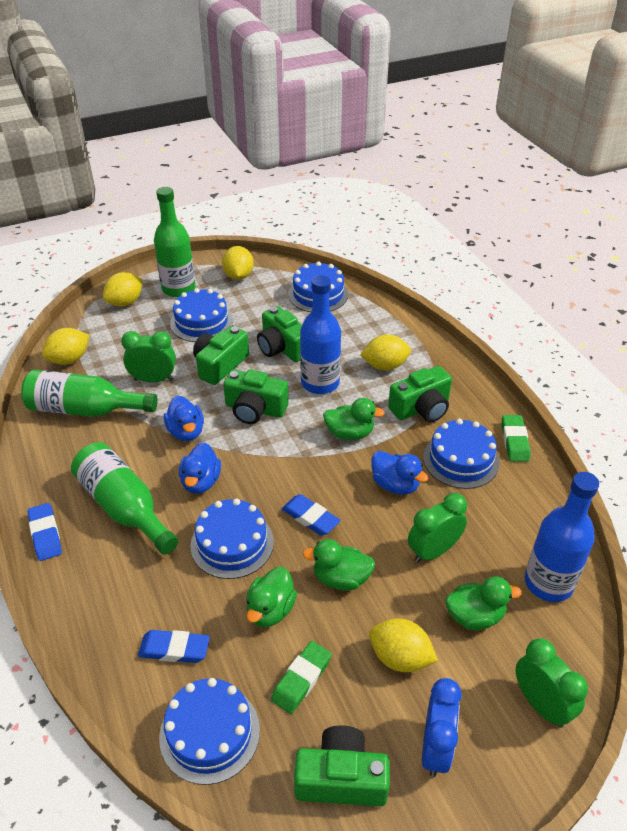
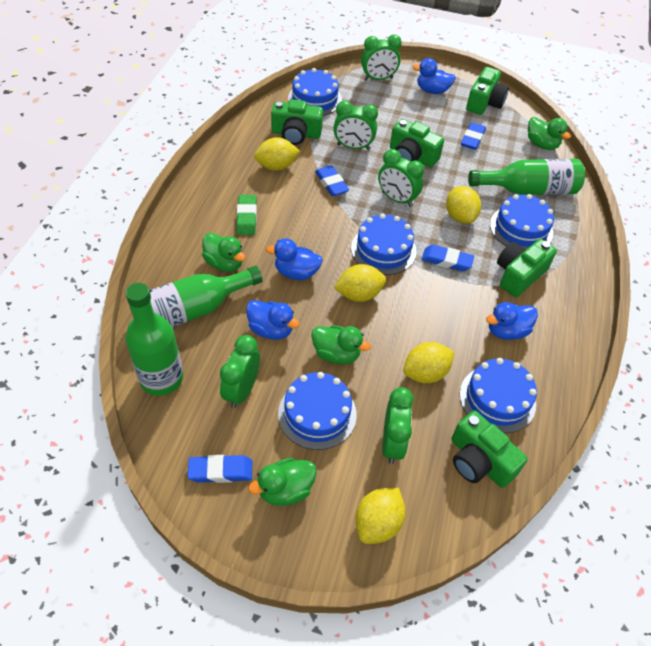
blue bottle: 2 -> 0
blue clock: 1 -> 0
blue duck: 3 -> 4
blue eraser: 3 -> 4
green clock: 3 -> 5
green eraser: 2 -> 1

